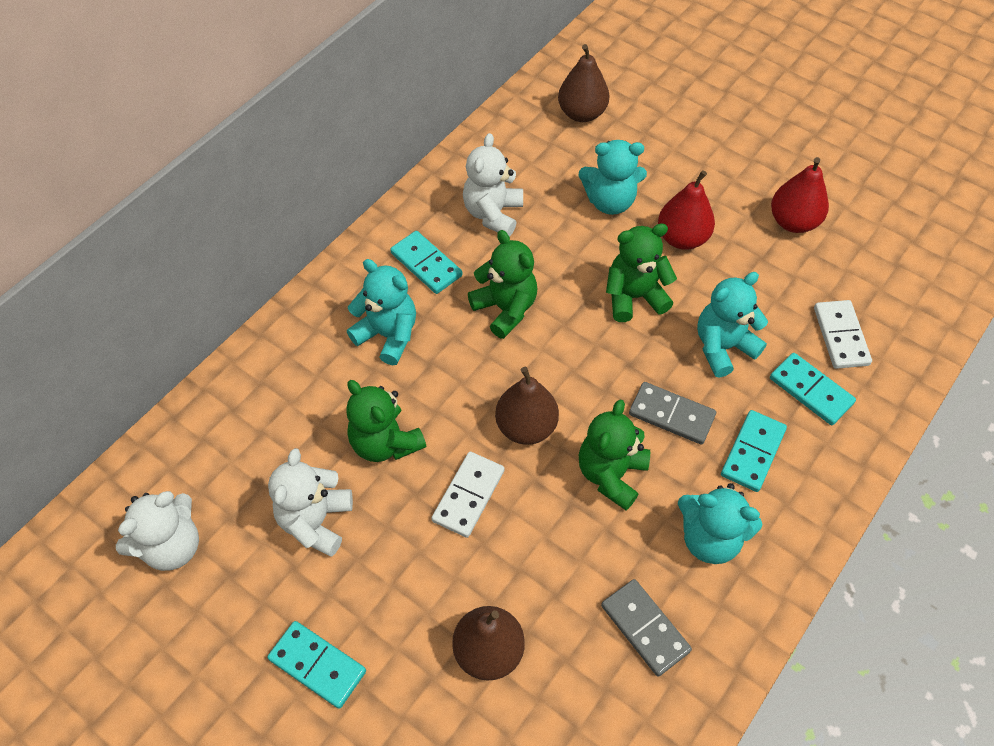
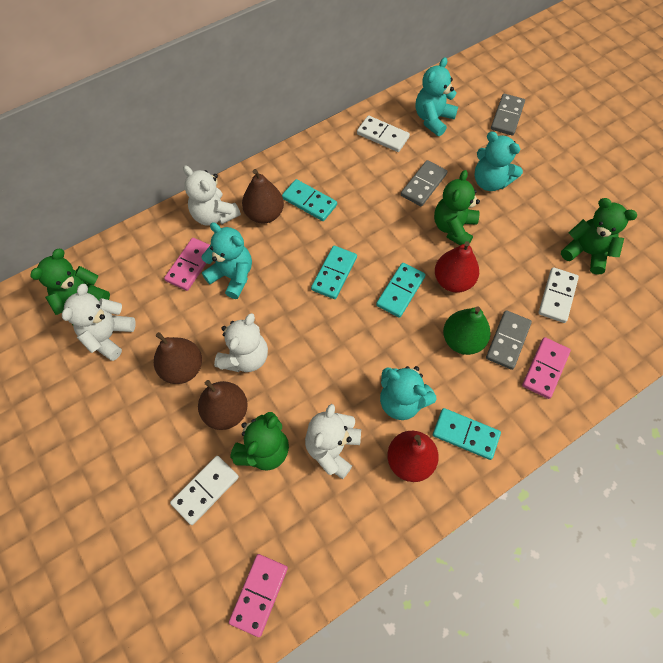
green pear: 0 -> 1
grey domino: 2 -> 3
pink domino: 0 -> 3
white domino: 2 -> 3
white teddy bear: 3 -> 4

